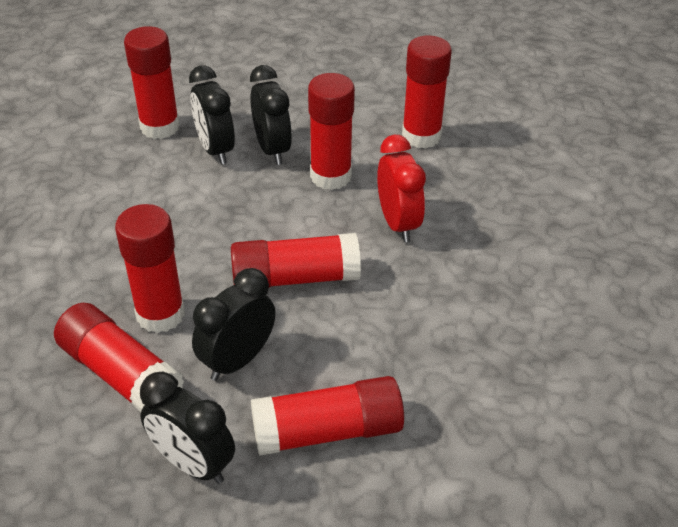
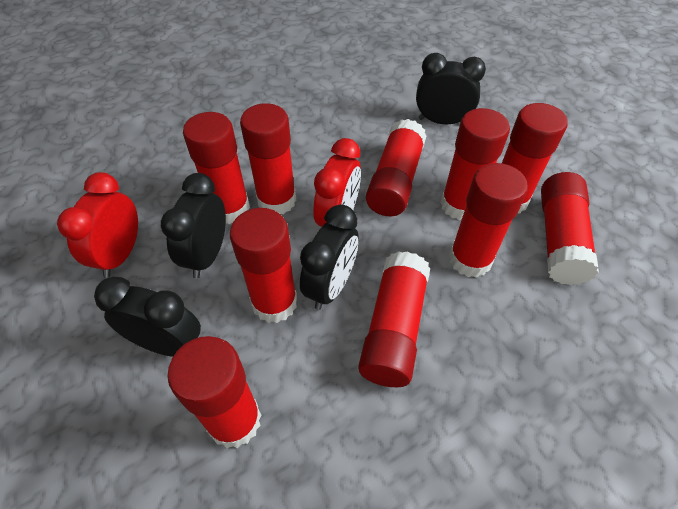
red clock: 1 -> 2
red glue stick: 7 -> 10

